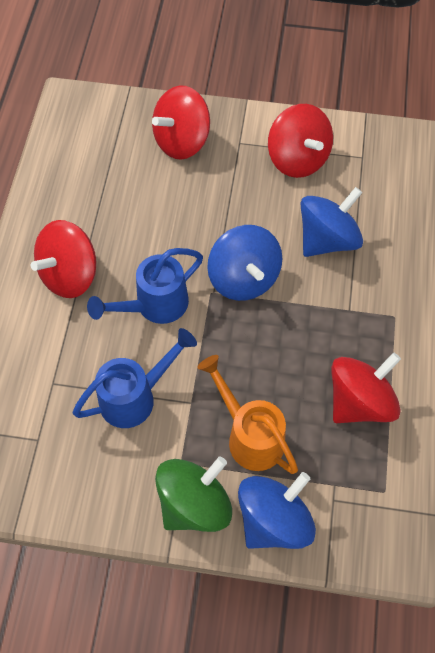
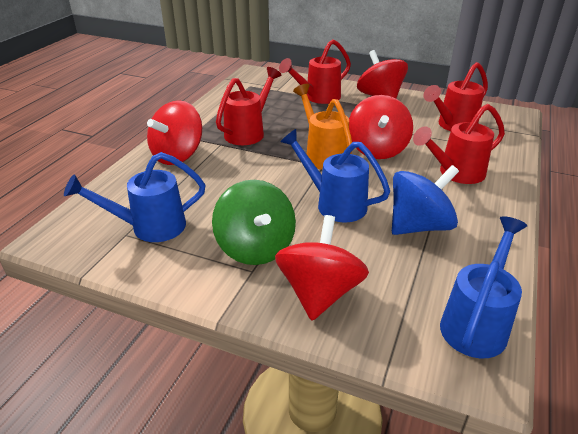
blue spinning top: 3 -> 1
blue watering can: 2 -> 3
red watering can: 0 -> 4

